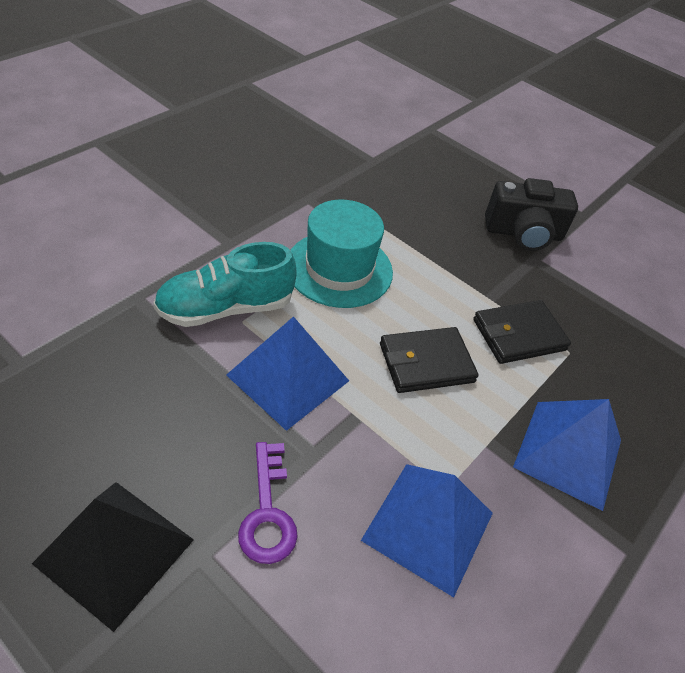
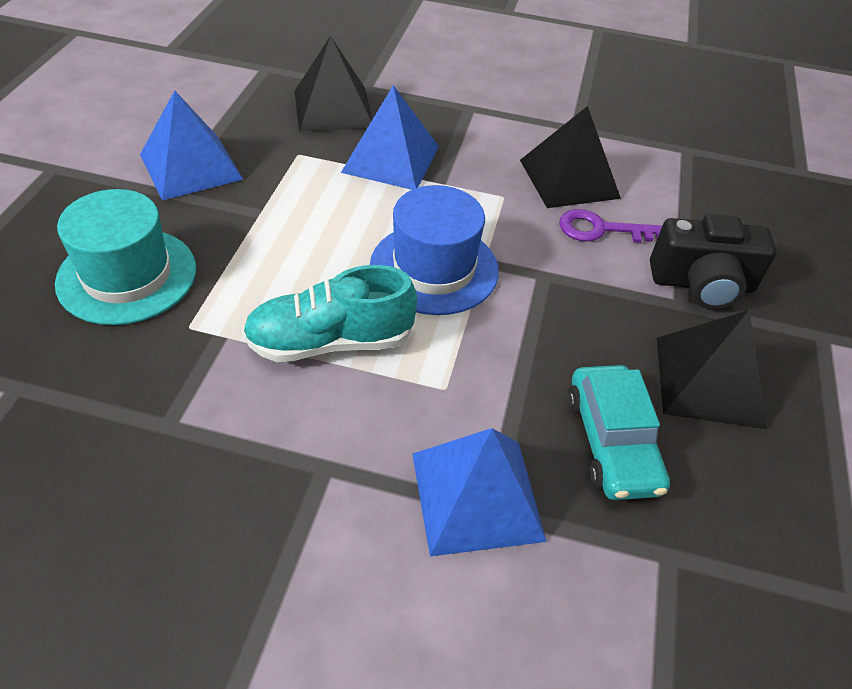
black pyramid: 1 -> 3
black wallet: 2 -> 0
blue hat: 0 -> 1
turquoise car: 0 -> 1

